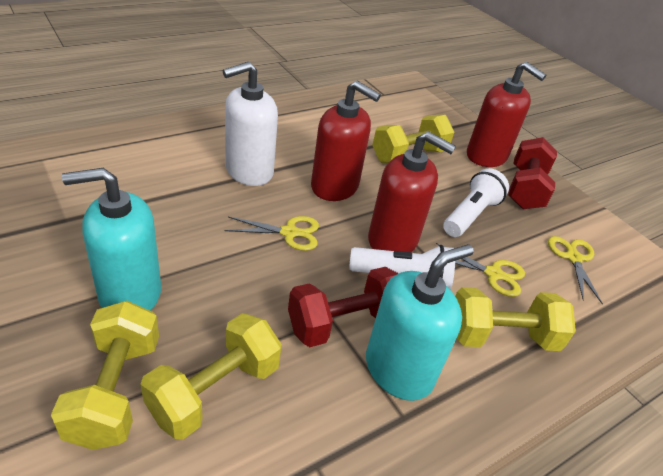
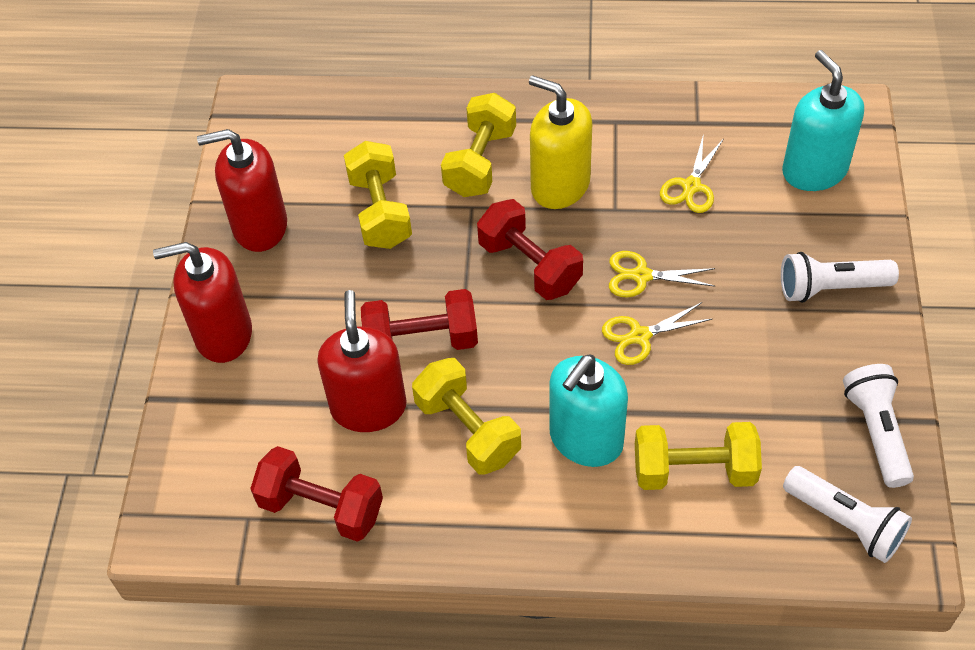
red dumbbell: 2 -> 3
white flashlight: 2 -> 3
white soap dispenser: 1 -> 0
yellow soap dispenser: 0 -> 1

